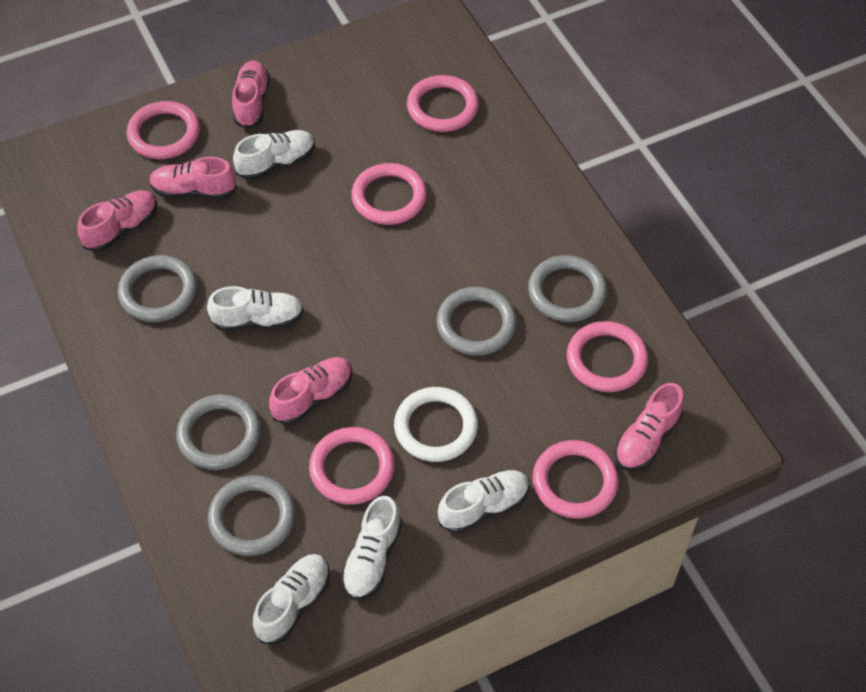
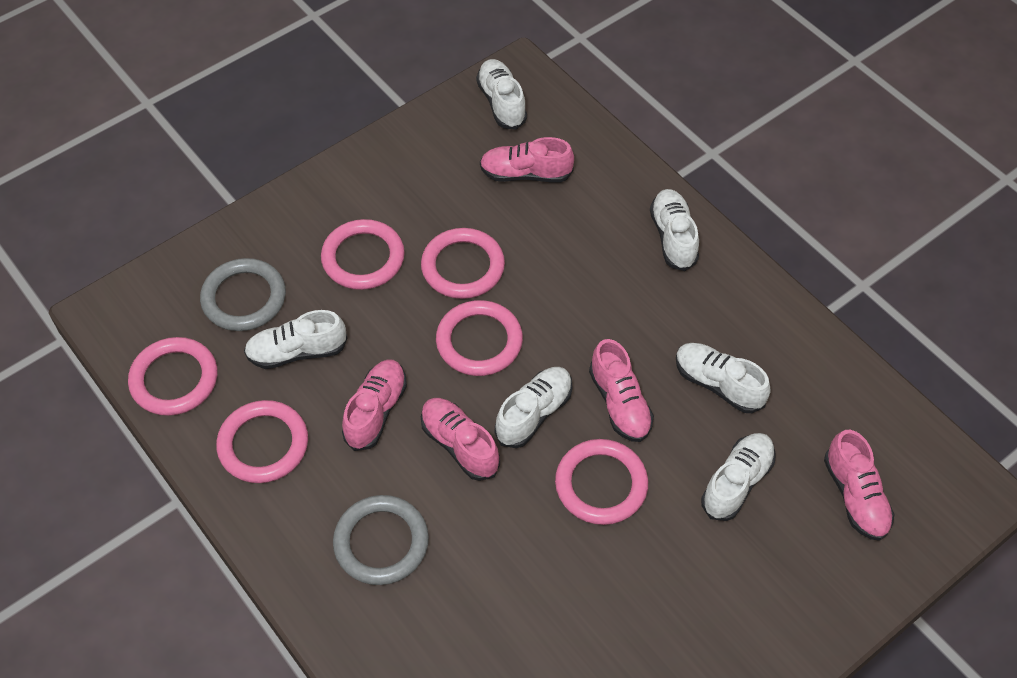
grey ring: 5 -> 2
white ring: 1 -> 0
white shoe: 5 -> 6

